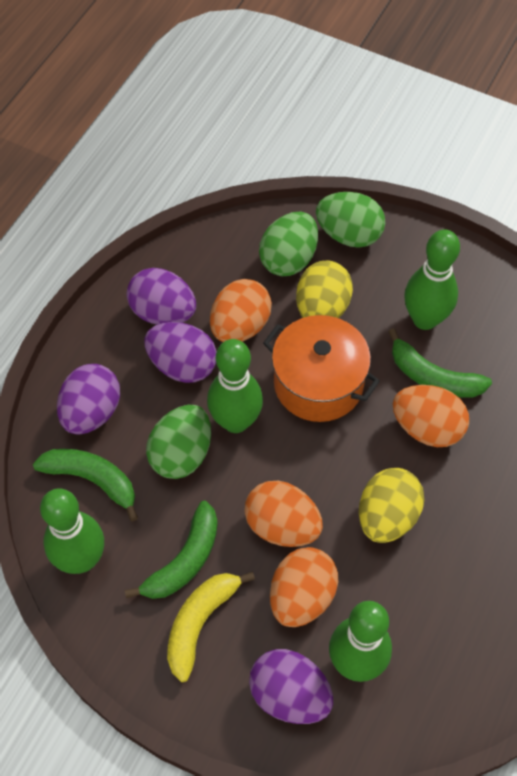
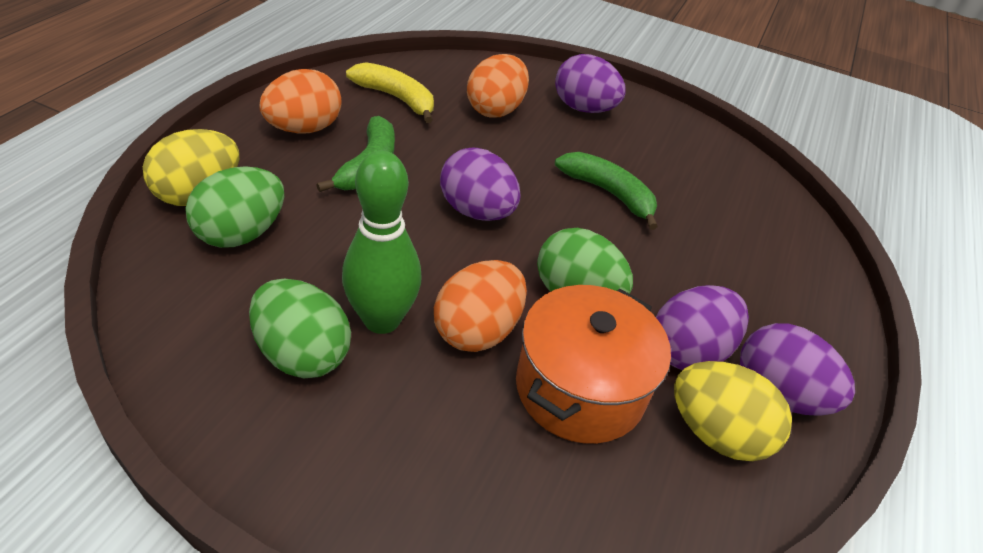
green banana: 3 -> 2
green bowling pin: 4 -> 1
orange egg: 4 -> 3

